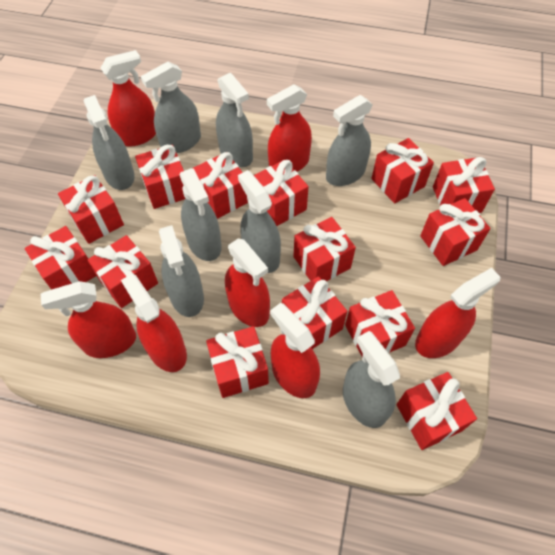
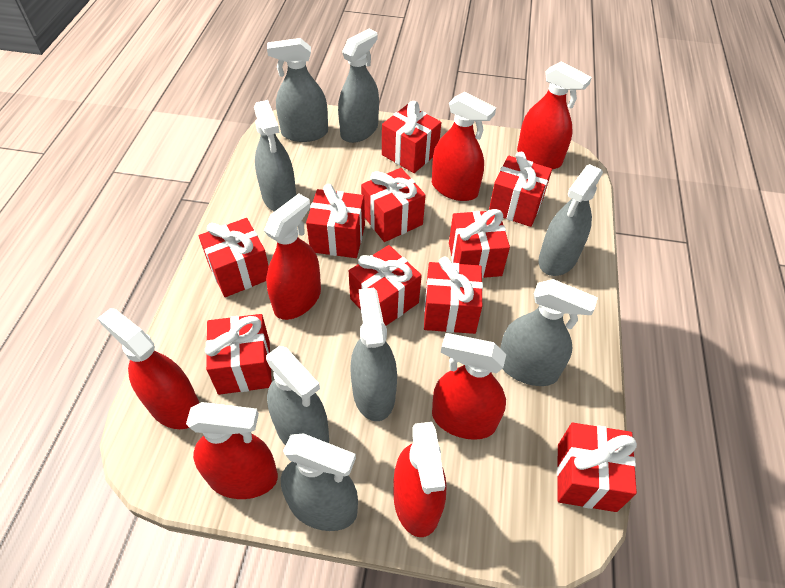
red gift: 14 -> 10

